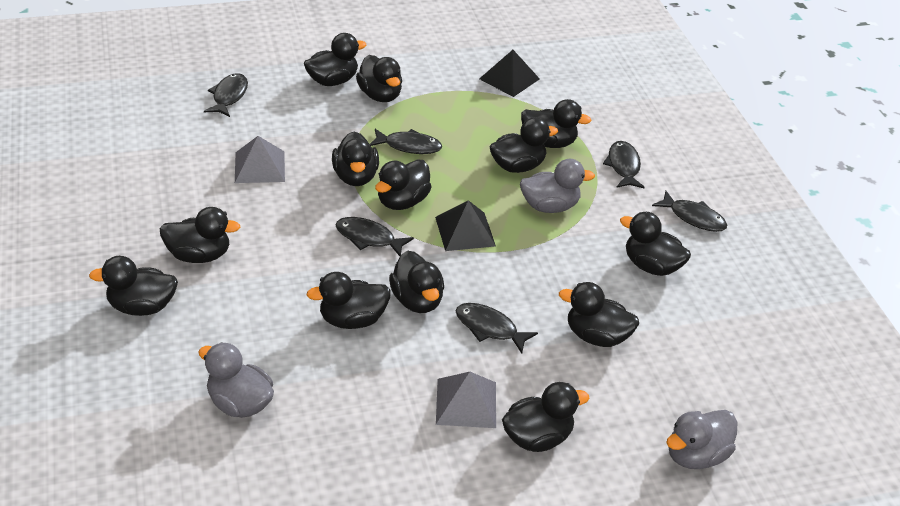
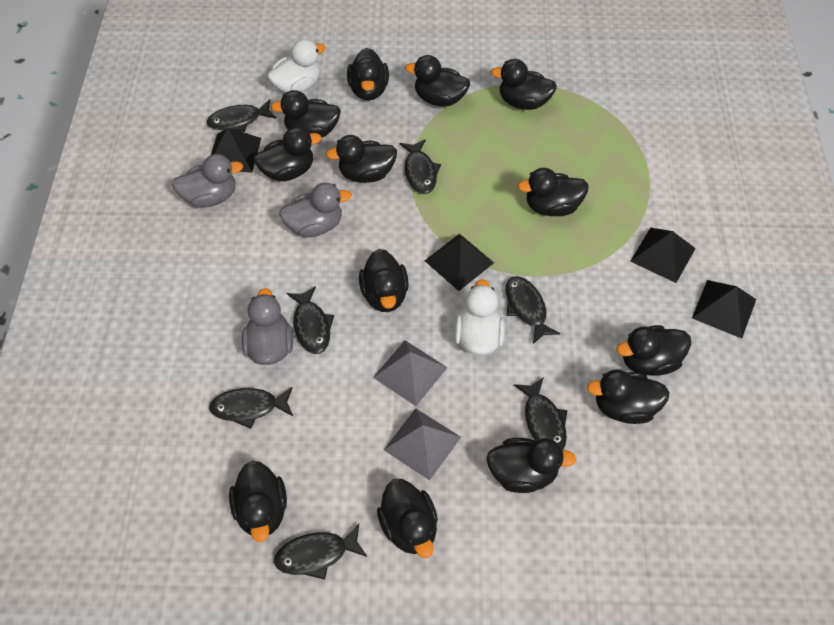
black fish: 6 -> 7
black pyramid: 2 -> 4
white duck: 0 -> 2

